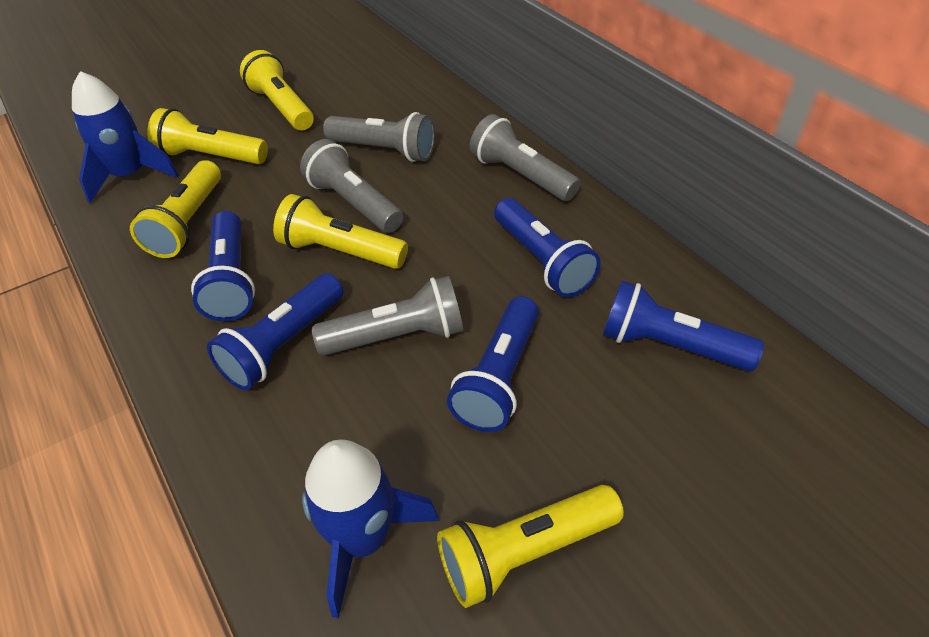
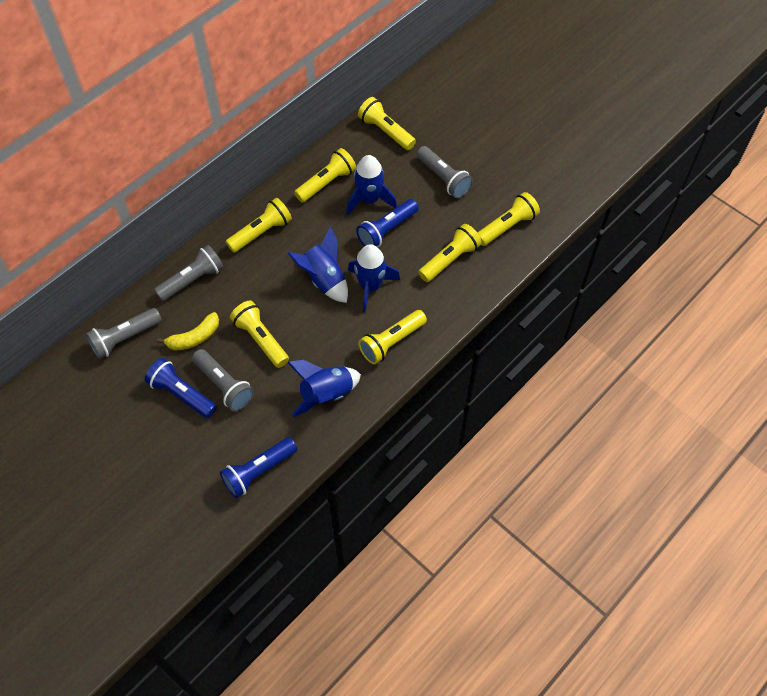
blue flashlight: 5 -> 3
blue rocket: 2 -> 4
yellow banana: 0 -> 1
yellow flashlight: 5 -> 7

